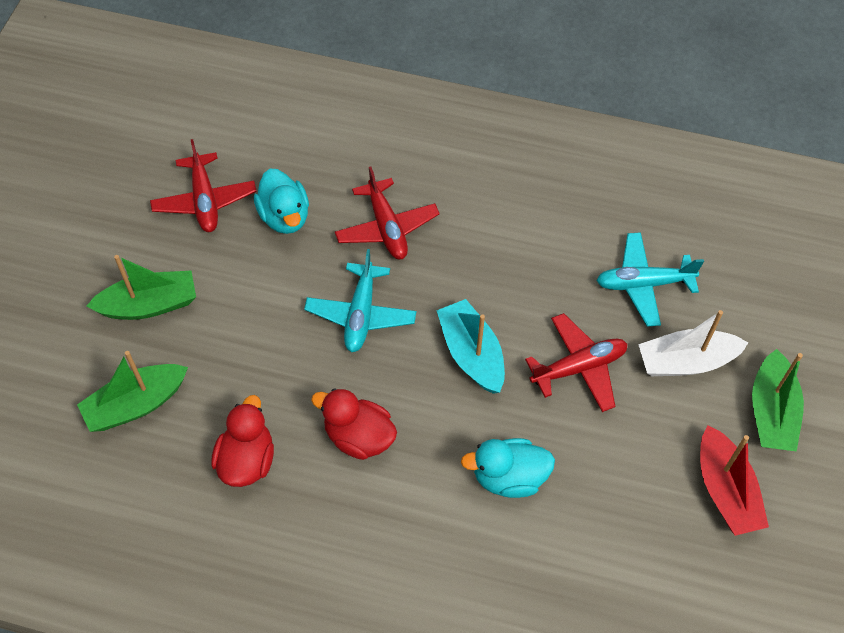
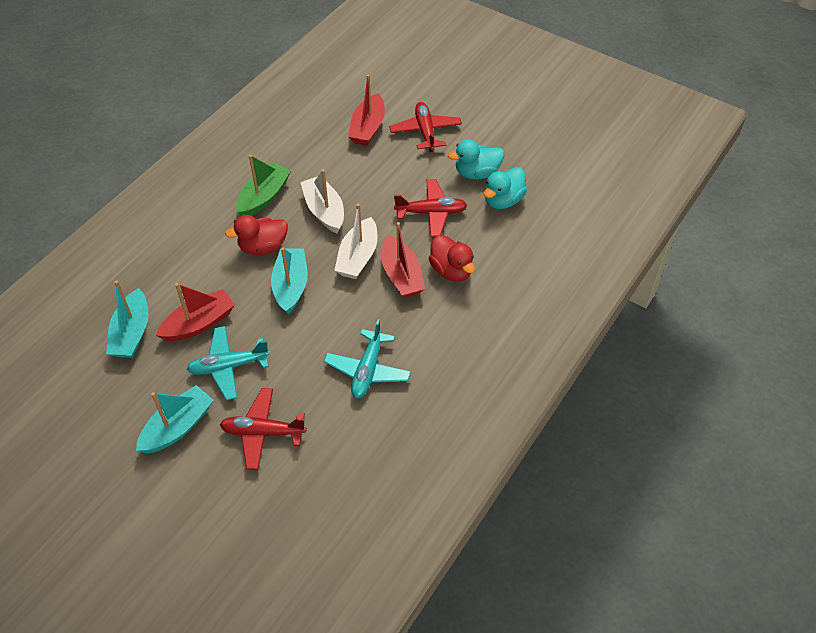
green boat: 3 -> 1
red boat: 1 -> 3
turquoise boat: 1 -> 3
white boat: 1 -> 2

